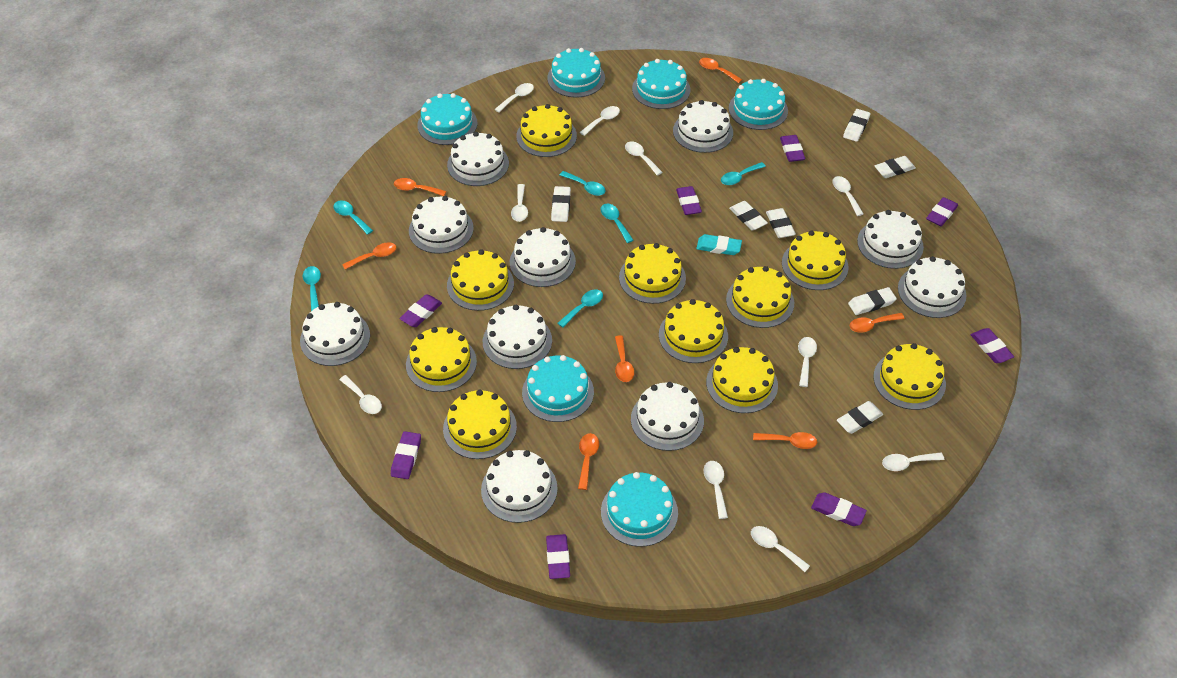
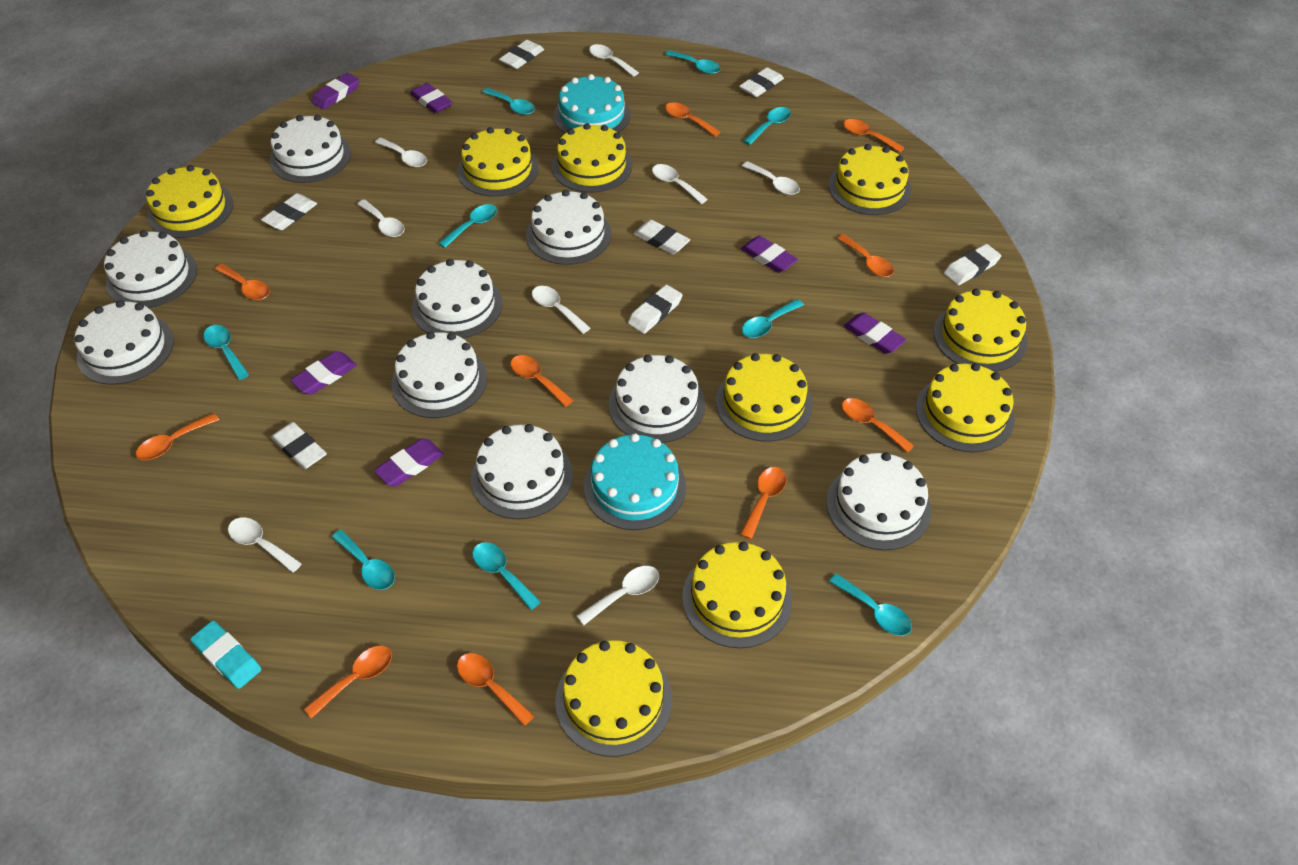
orange spoon: 7 -> 10
purple eraser: 8 -> 6
turquoise cake: 6 -> 2
turquoise spoon: 6 -> 9
white cake: 10 -> 9
white spoon: 10 -> 8
yellow cake: 10 -> 9

